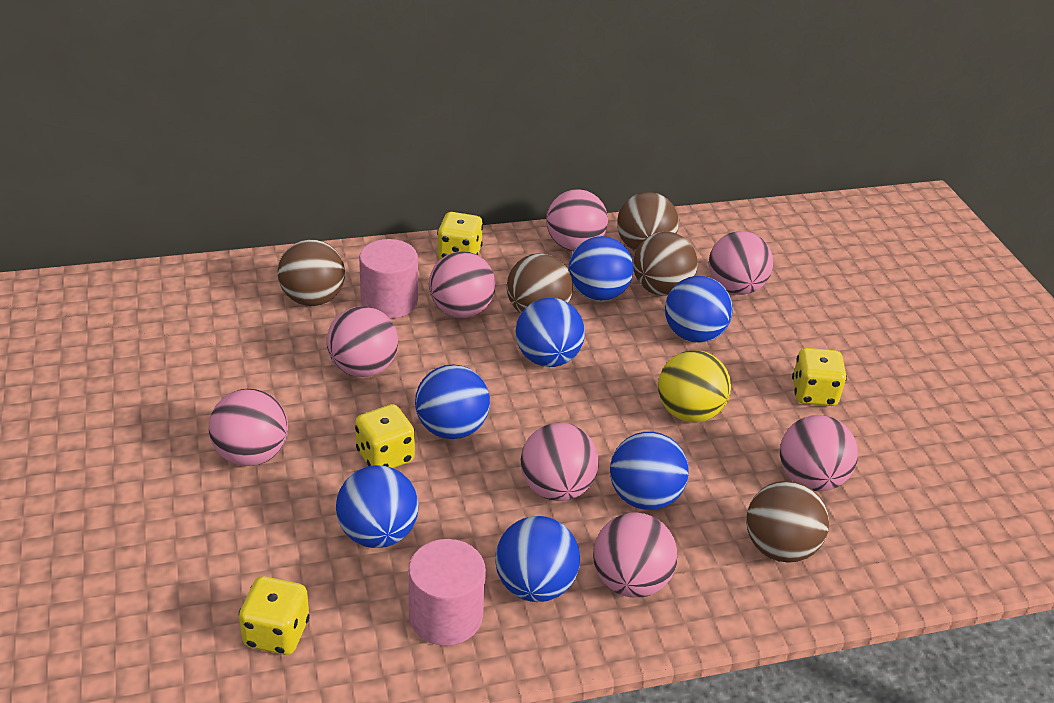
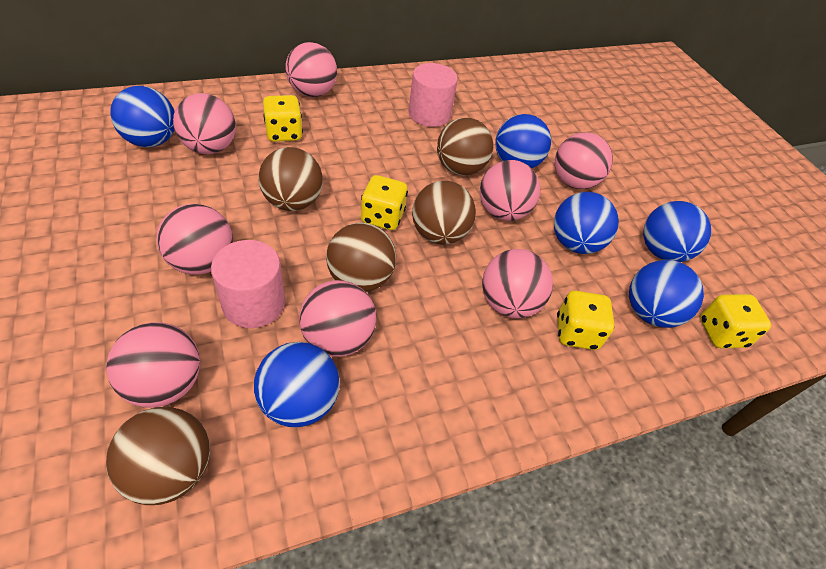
blue ball: 7 -> 6
yellow ball: 1 -> 0

